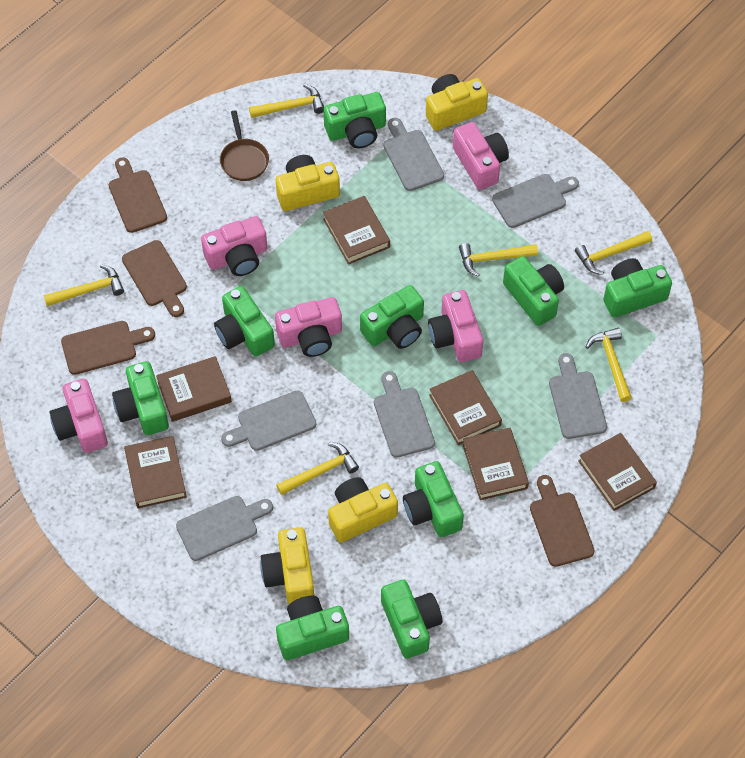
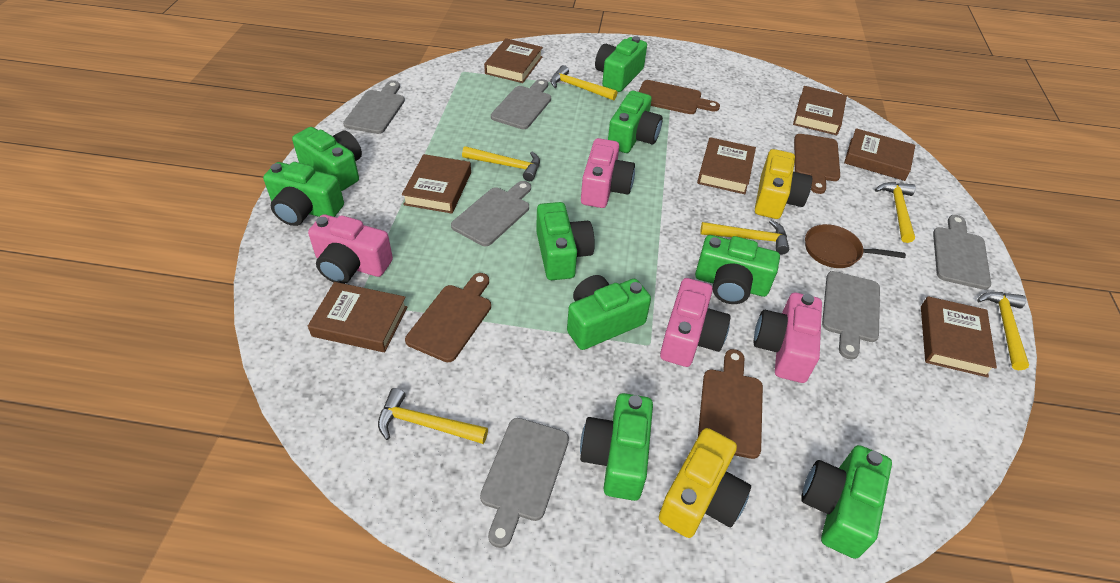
brown book: 6 -> 7
pink camera: 5 -> 4
yellow camera: 4 -> 2

